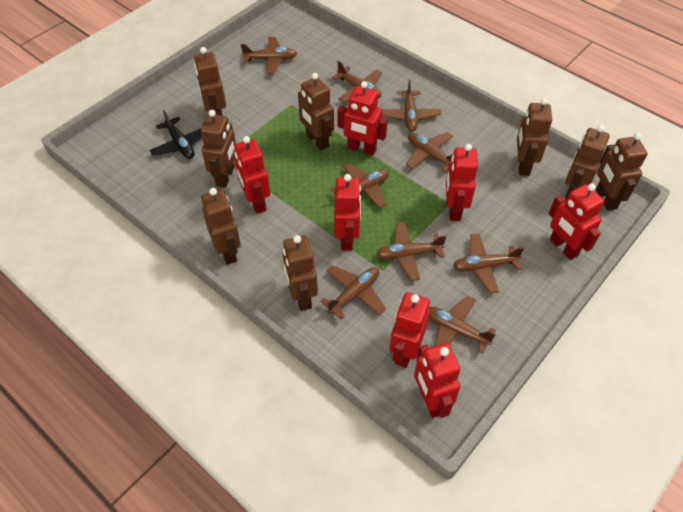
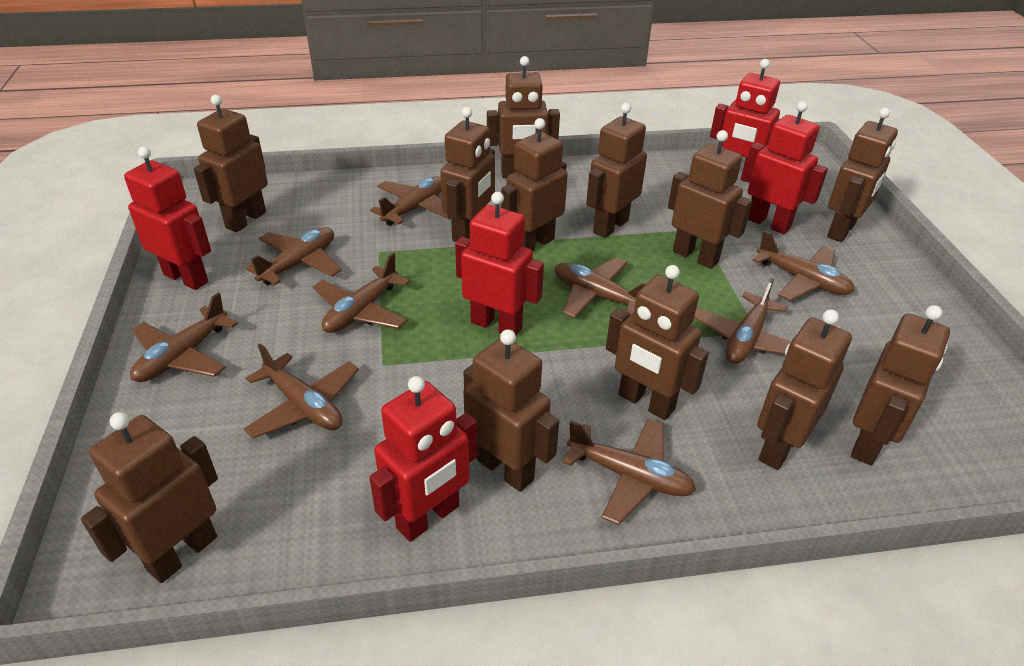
black plane: 1 -> 0
brown robot: 8 -> 12
red robot: 7 -> 5

